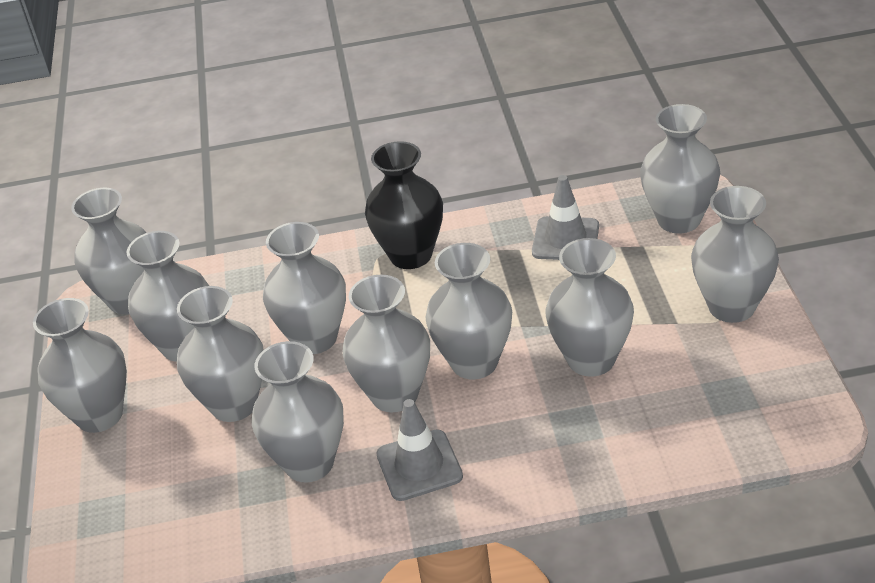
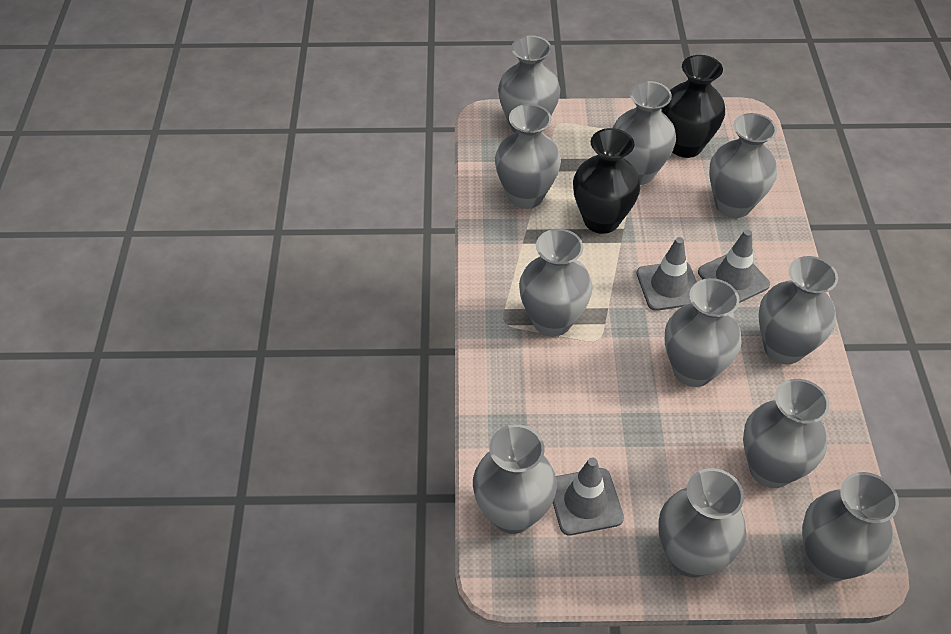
black vase: 1 -> 2
grey traffic cone: 2 -> 3

